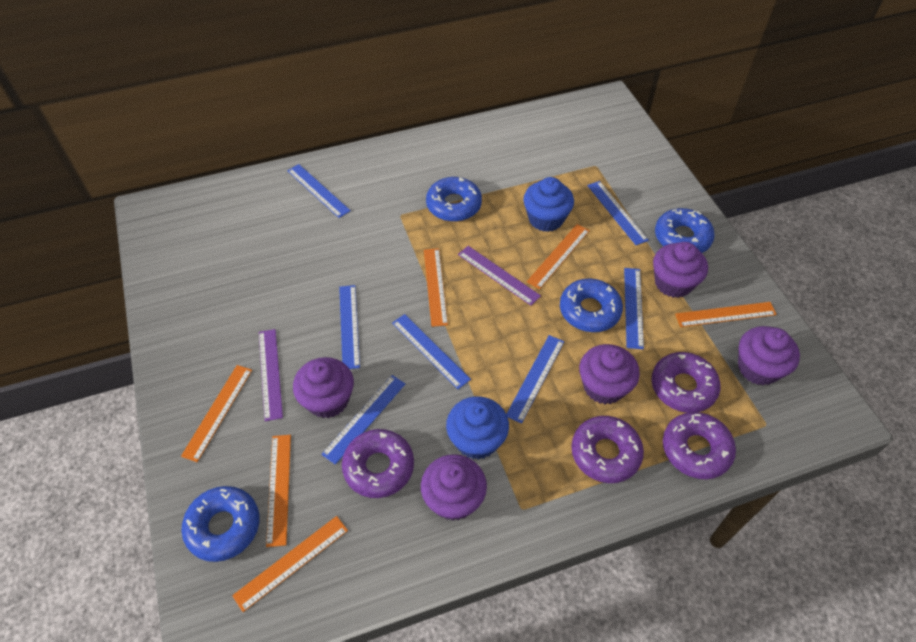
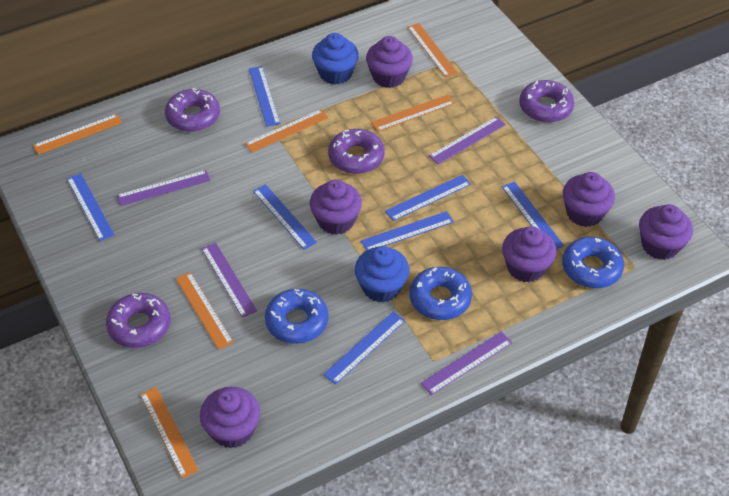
blue donut: 4 -> 3
purple cupcake: 5 -> 6
purple ruler: 2 -> 4

